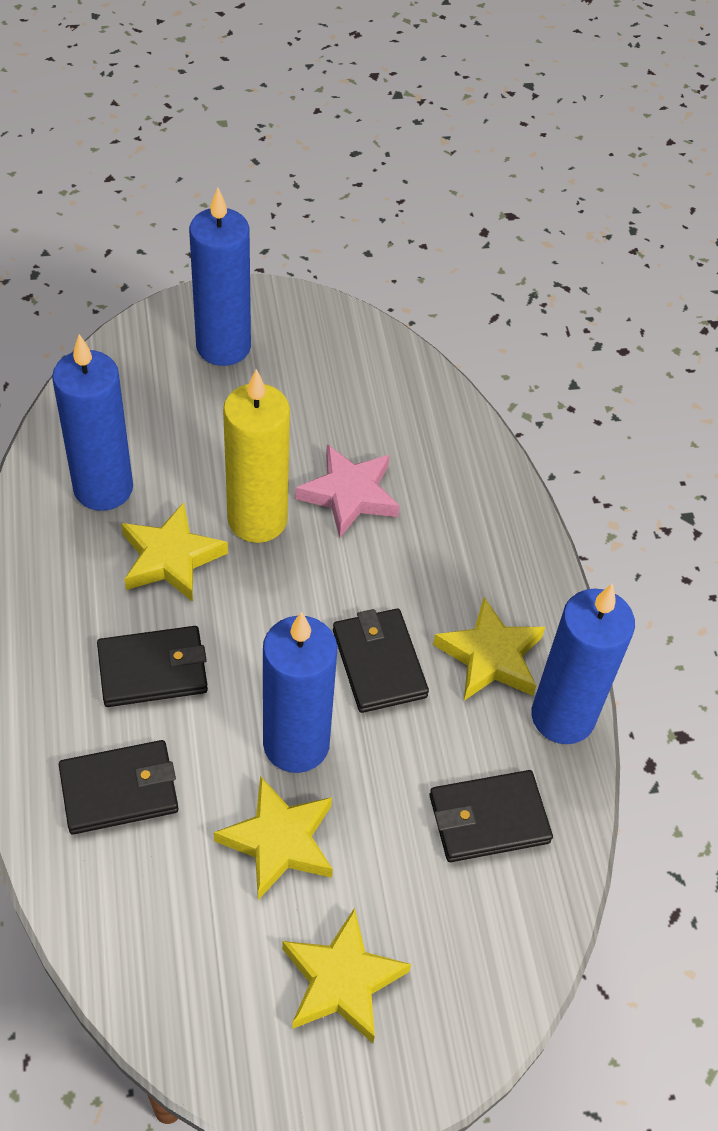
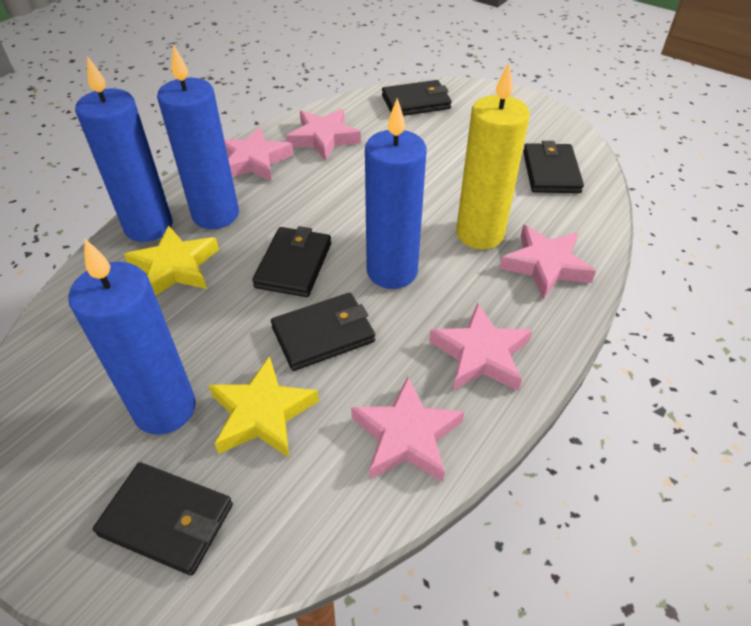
black wallet: 4 -> 5
pink star: 1 -> 5
yellow star: 4 -> 2

